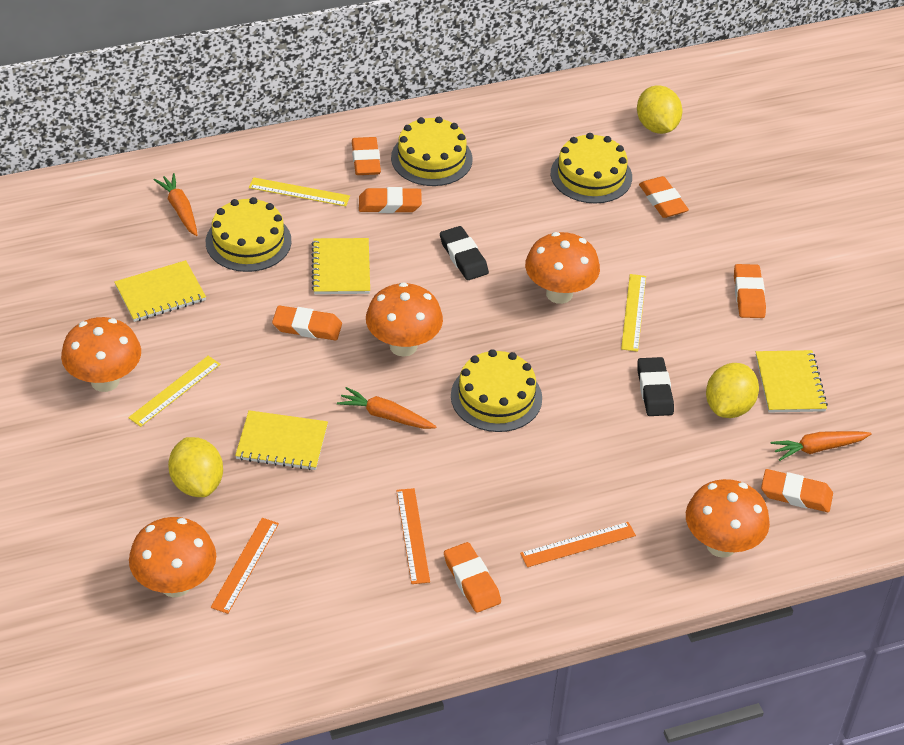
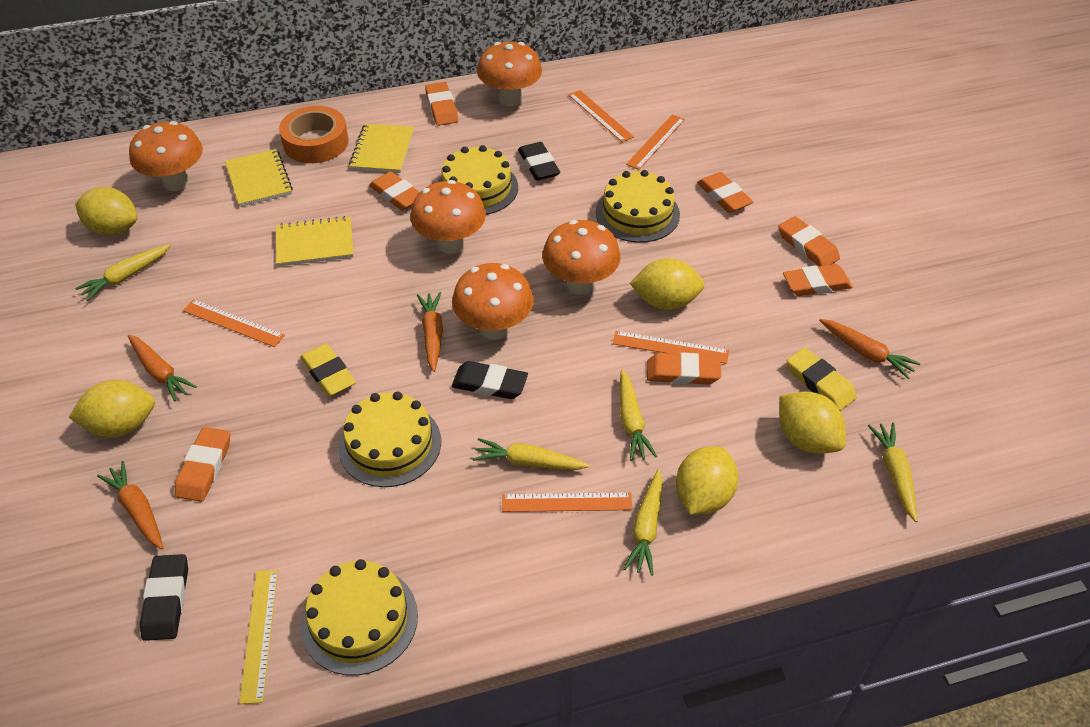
black eraser: 2 -> 3
orange carrot: 3 -> 4
orange ruler: 3 -> 5
orange tape: 0 -> 1
yellow carrot: 0 -> 5
yellow eraser: 0 -> 2
yellow lemon: 3 -> 5
yellow notebook: 4 -> 3
yellow ruler: 3 -> 1

